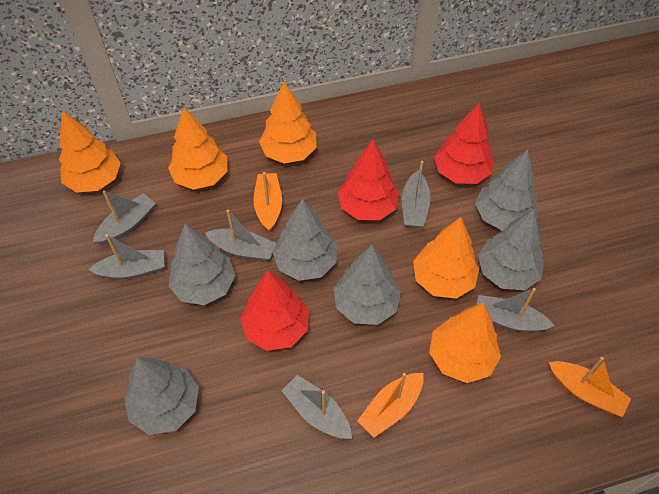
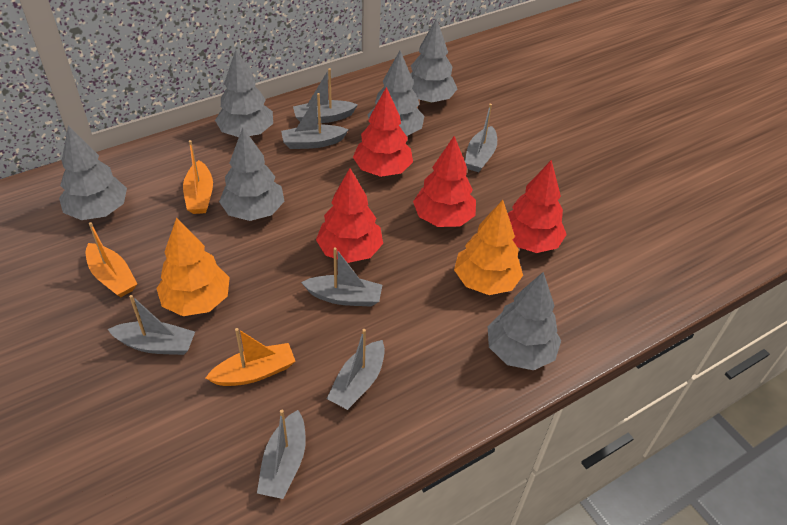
grey boat: 6 -> 7
orange tree: 5 -> 2
red tree: 3 -> 4

